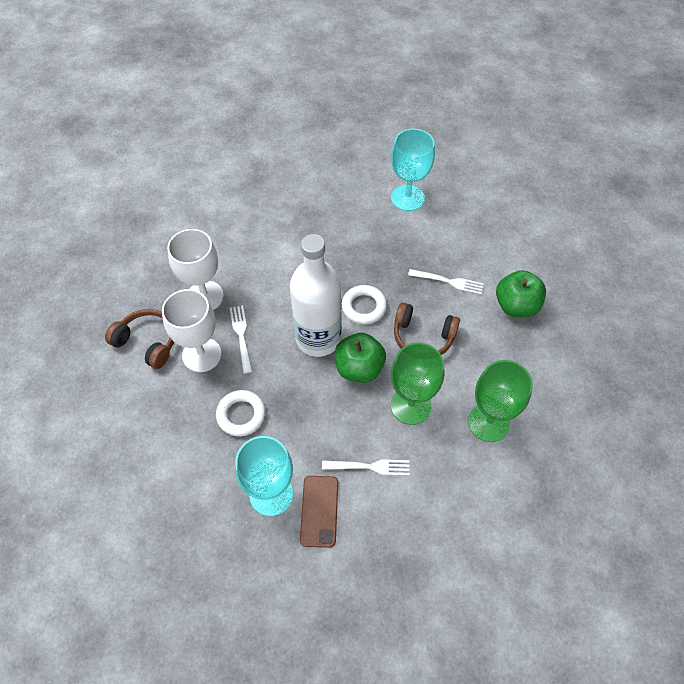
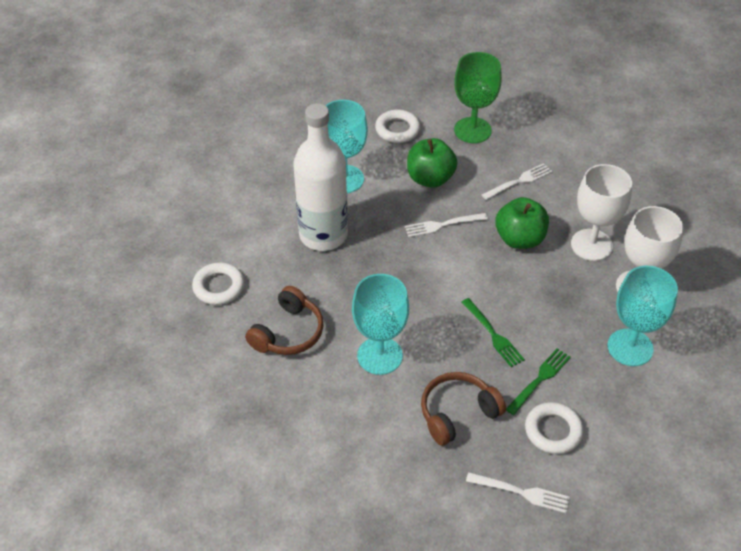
brown phone: 1 -> 0
green fork: 0 -> 2
green goblet: 2 -> 1
turquoise goblet: 2 -> 3
white ring: 2 -> 3

